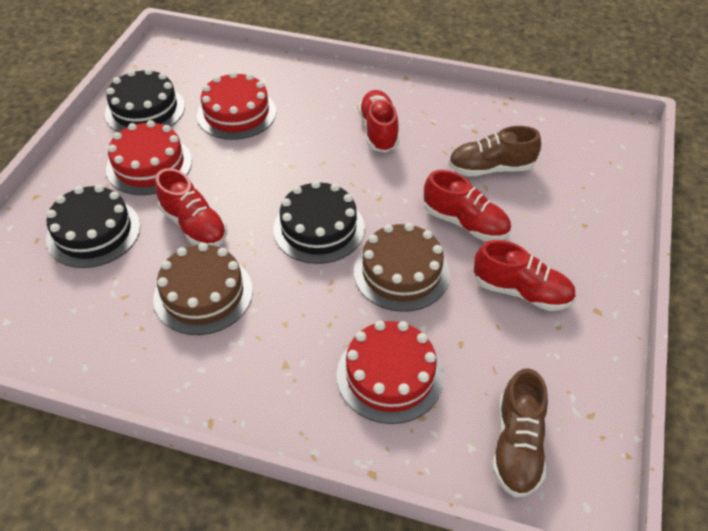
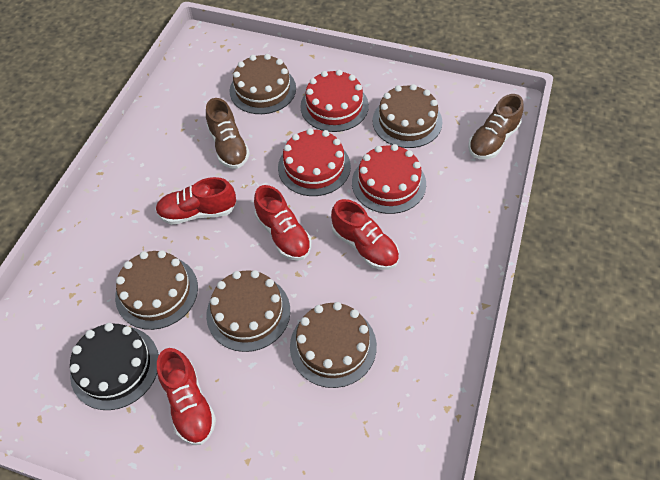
black cake: 3 -> 1
brown cake: 2 -> 5

